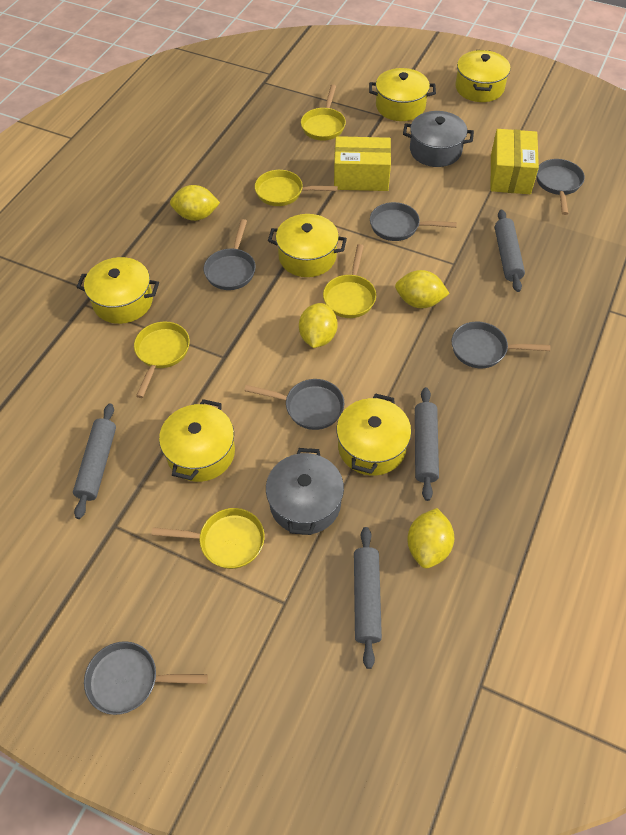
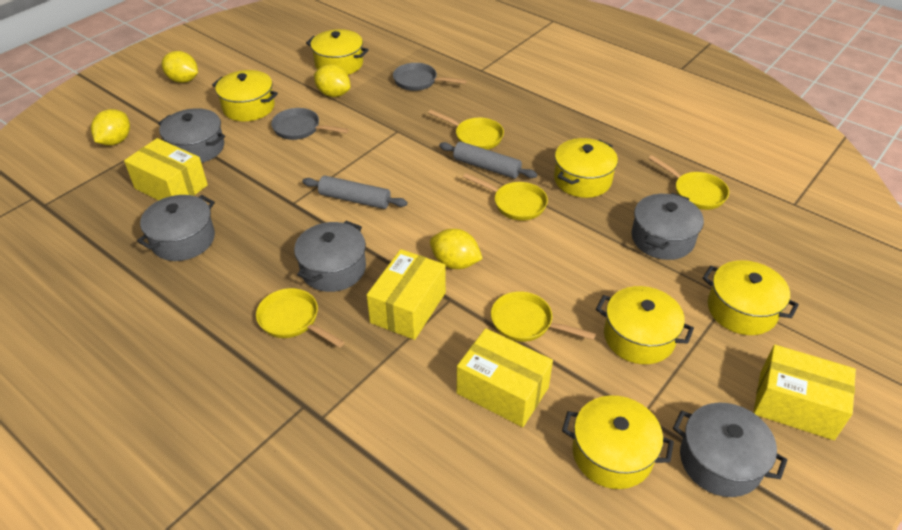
grey pan: 6 -> 2
grey pot: 2 -> 5
grey rolling pin: 4 -> 2
yellow box: 2 -> 4

